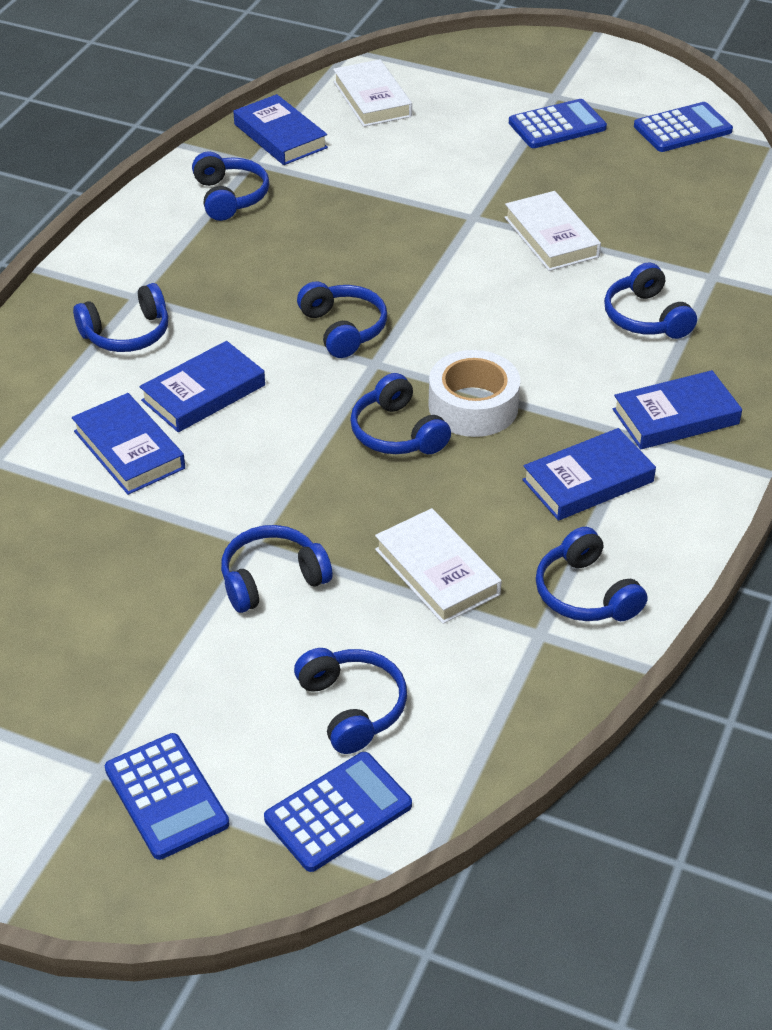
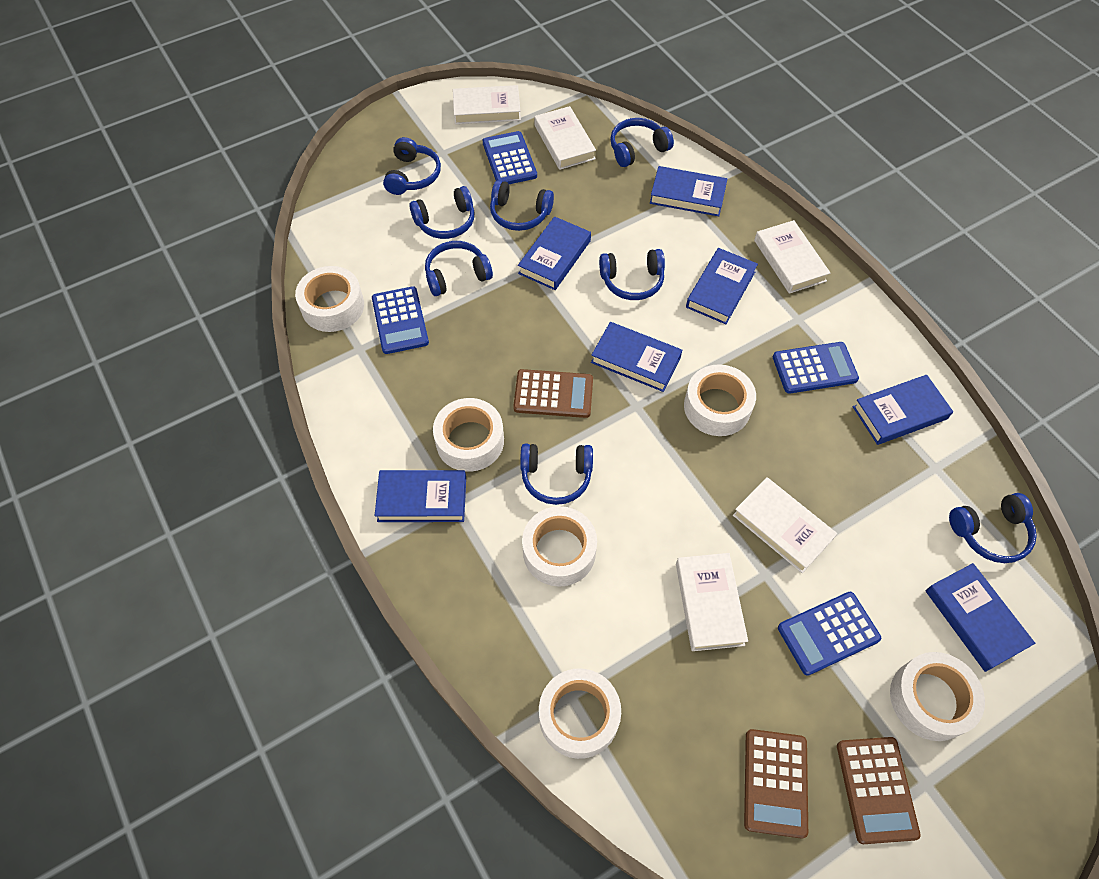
blue book: 5 -> 7
brown calculator: 0 -> 3
white book: 3 -> 5
white tape: 1 -> 6

